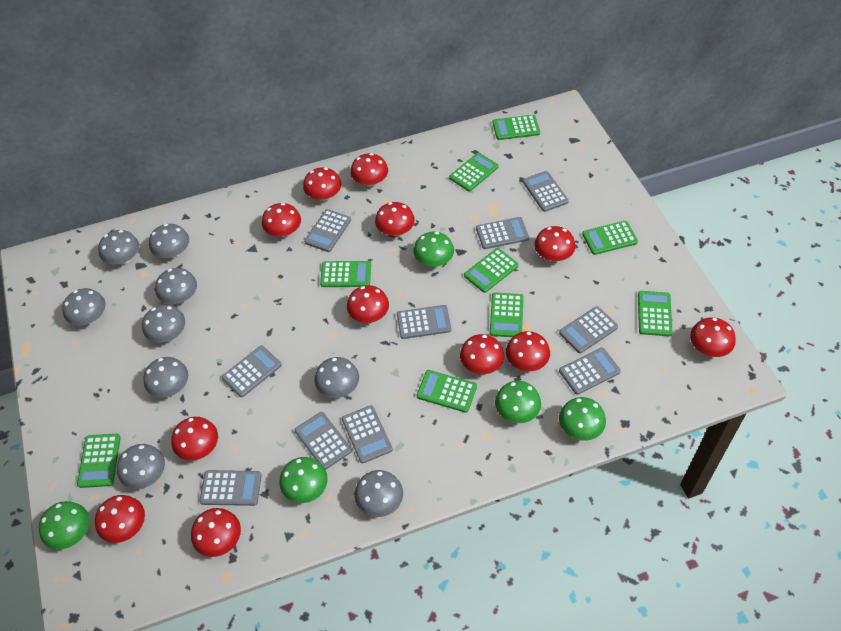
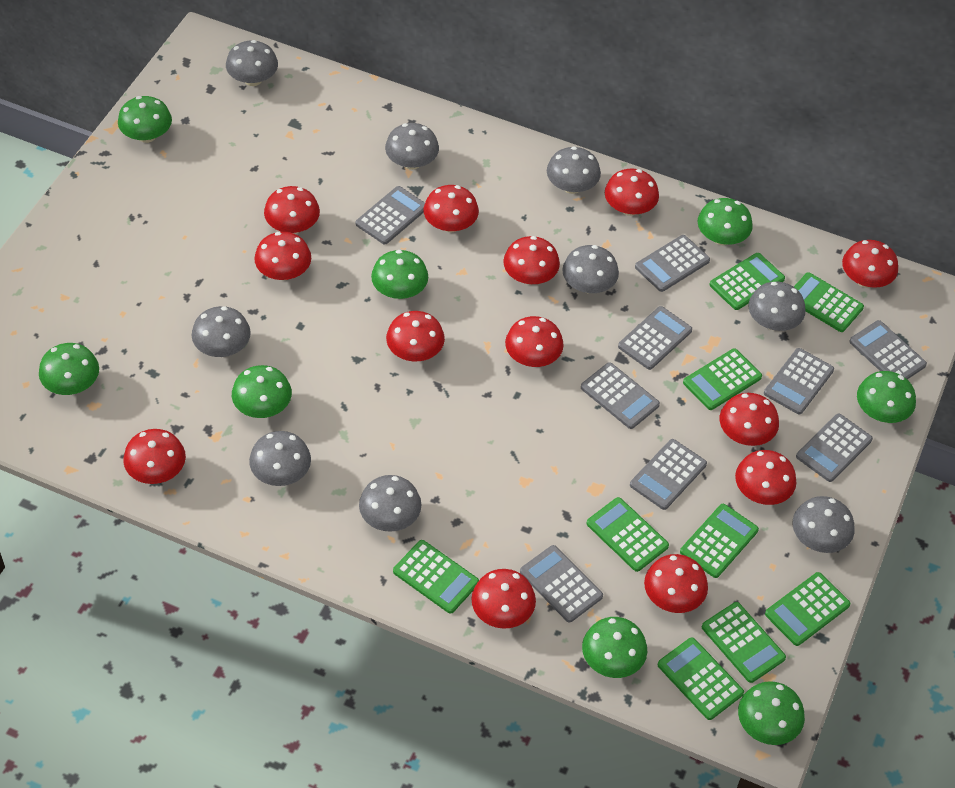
green mushroom: 5 -> 8
grey calculator: 10 -> 9
red mushroom: 12 -> 13

